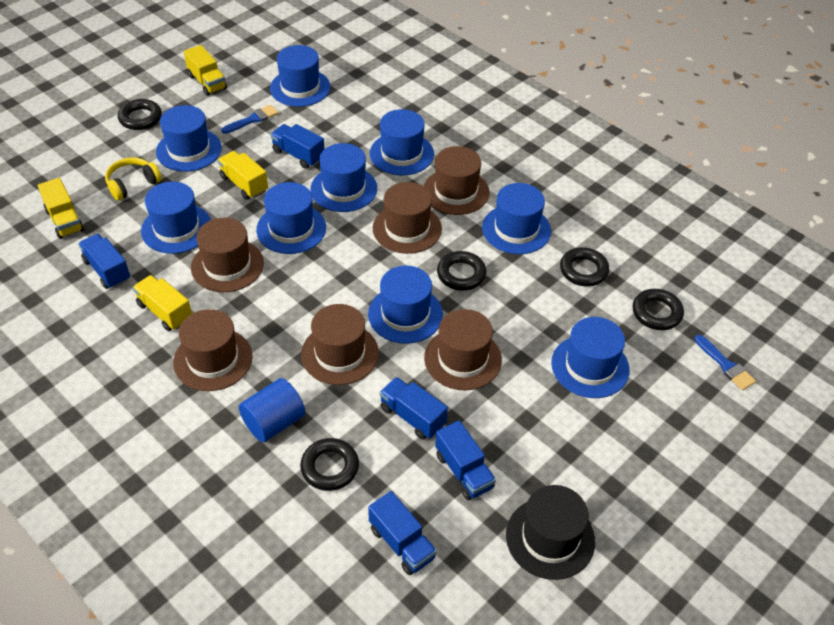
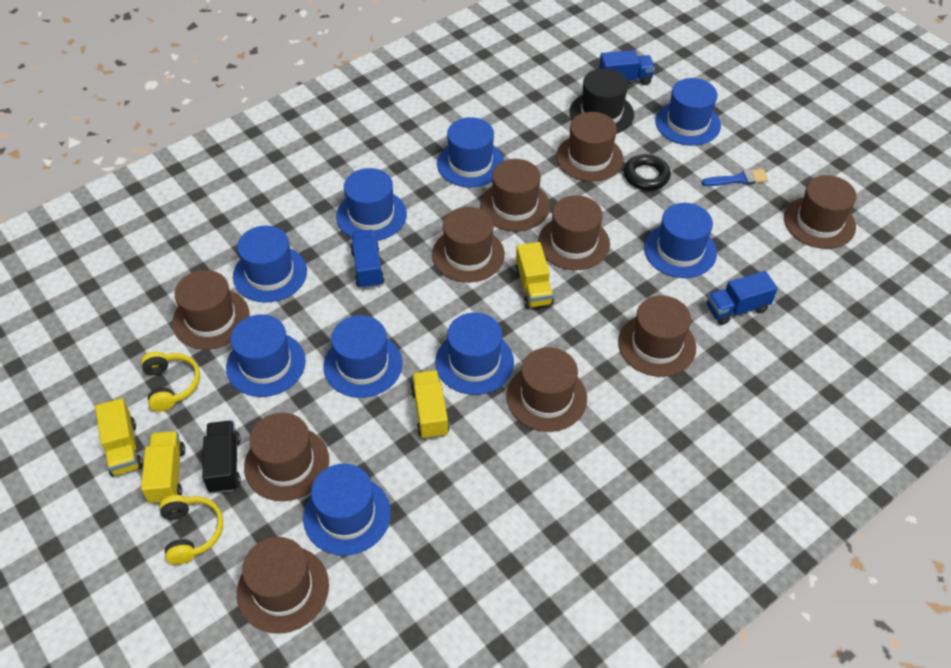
black ring: 5 -> 1
black truck: 0 -> 1
blue brush: 2 -> 1
blue cylinder: 1 -> 0
blue truck: 5 -> 3
brown hat: 6 -> 10
yellow headphones: 1 -> 2

